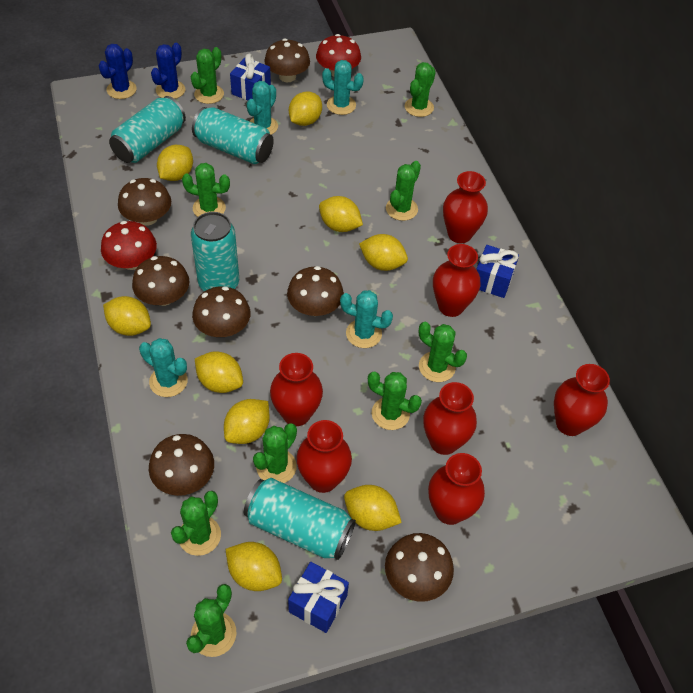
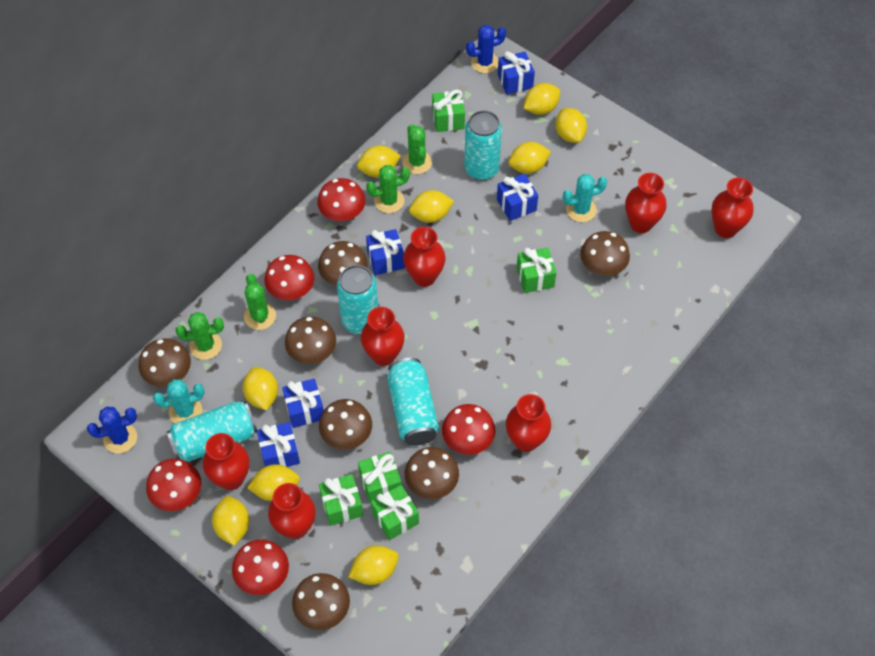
blue gift: 3 -> 5
green cactus: 9 -> 4
green gift: 0 -> 5
red mushroom: 2 -> 5
turquoise cactus: 4 -> 2

